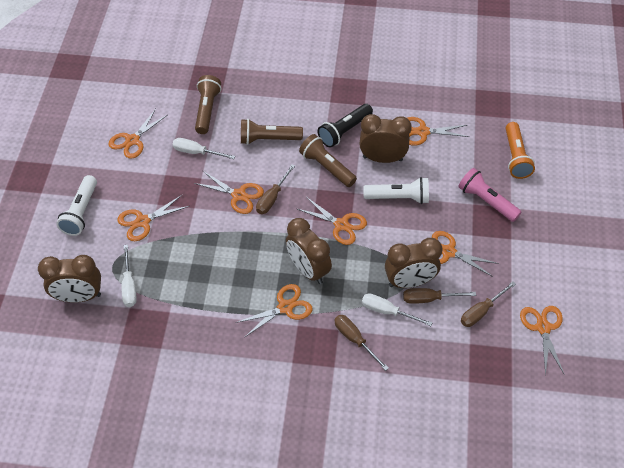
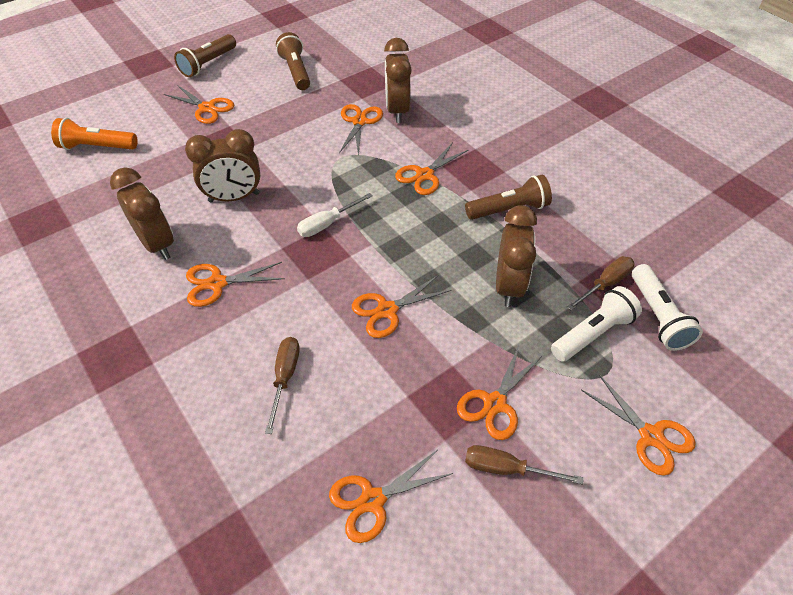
black flashlight: 1 -> 0
brown screwdriver: 4 -> 3
pink flashlight: 1 -> 0
white screwdriver: 3 -> 1

